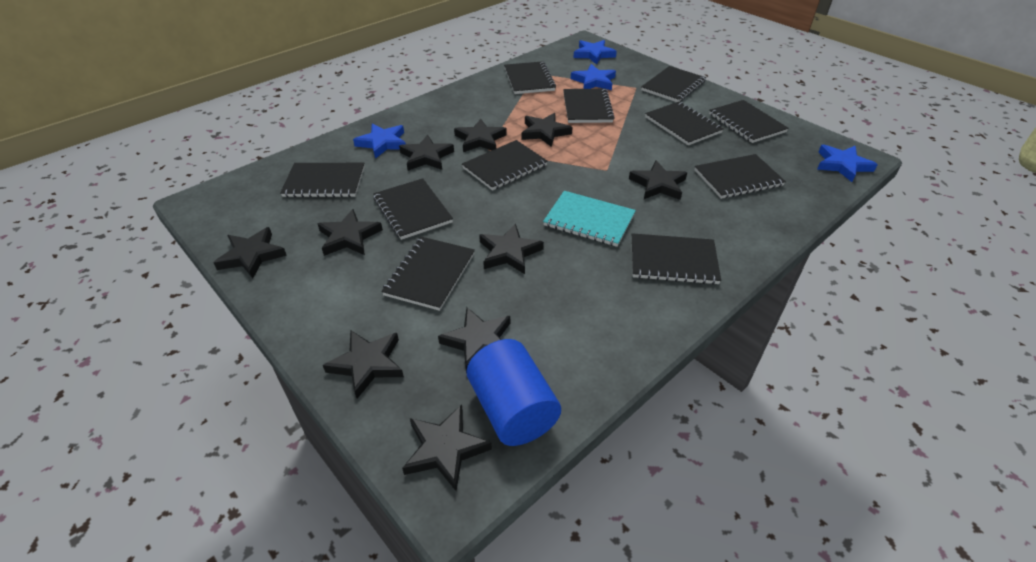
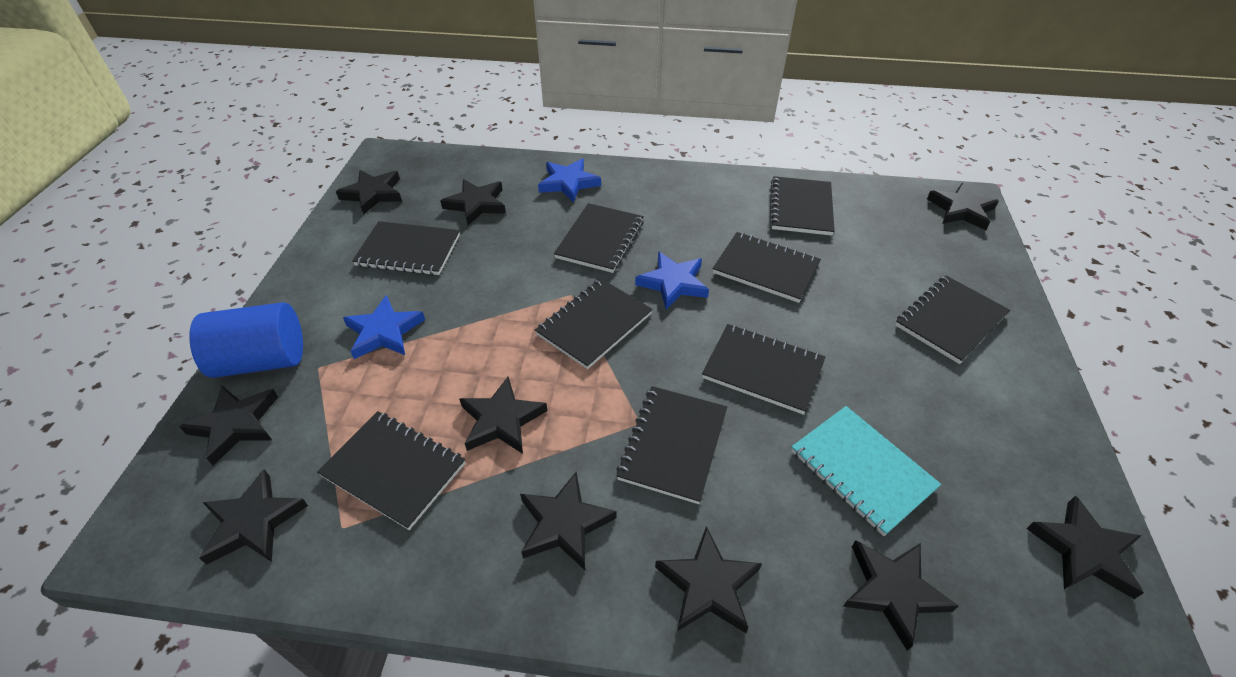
black notebook: 11 -> 9
blue star: 4 -> 3

